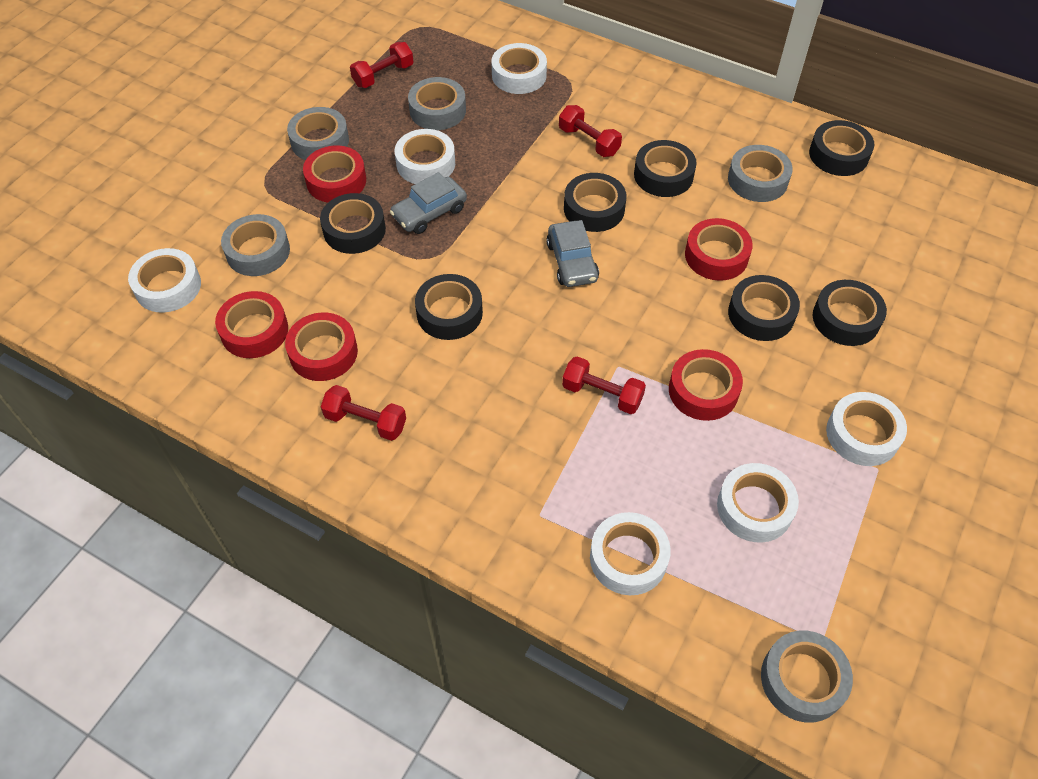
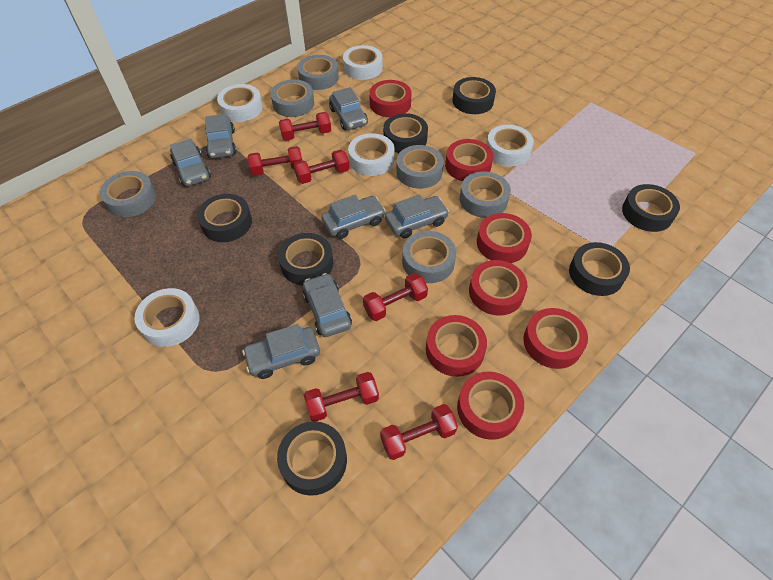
grey car: 2 -> 7
grey tape: 5 -> 6
red dumbbell: 4 -> 6
red tape: 5 -> 7
white tape: 6 -> 5

